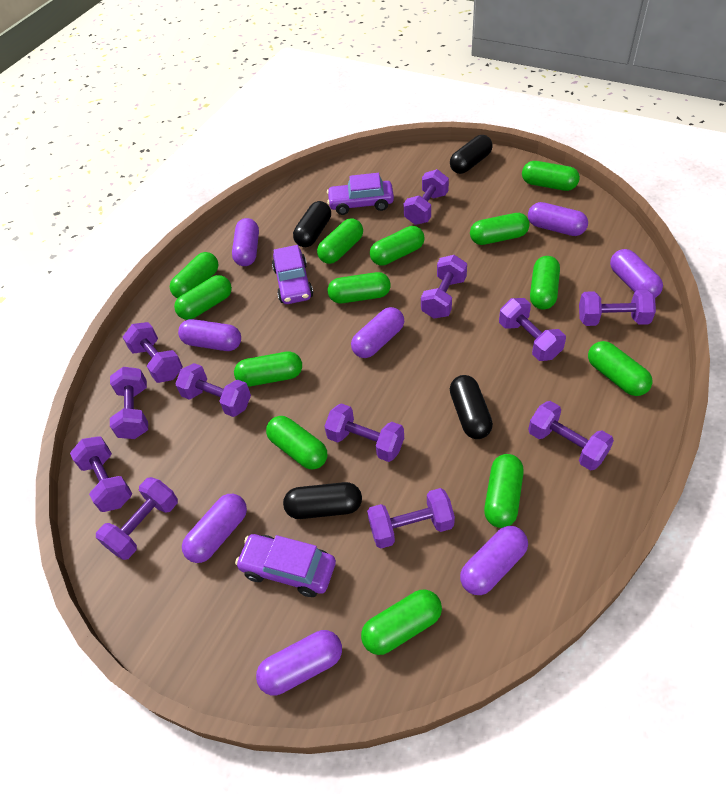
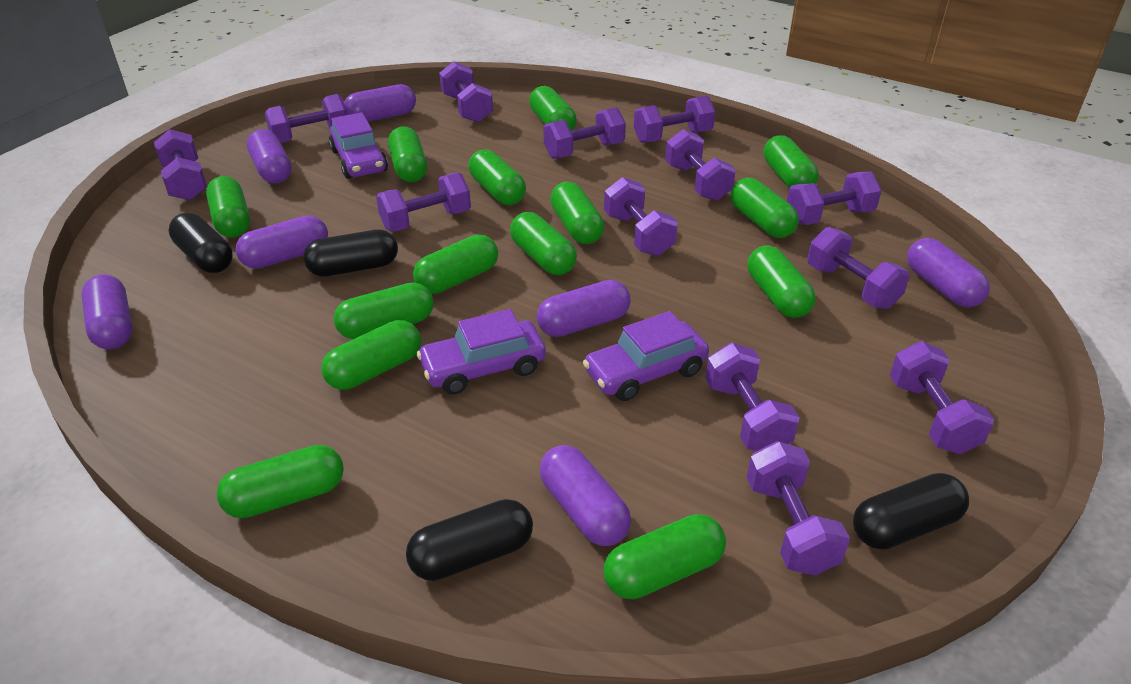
green capsule: 13 -> 14
purple capsule: 8 -> 7
purple dumbbell: 12 -> 13

